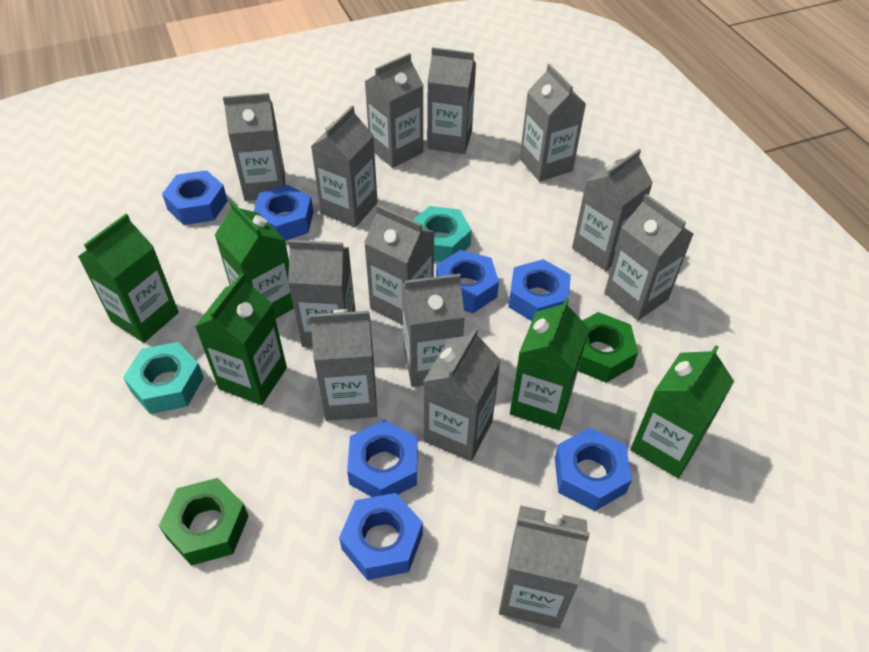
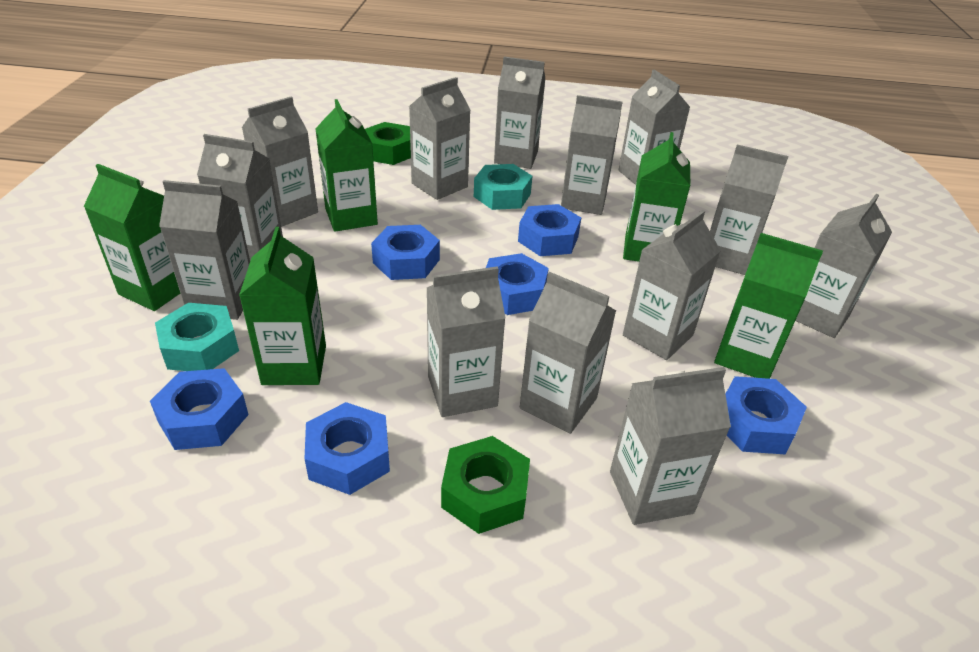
blue nut: 7 -> 6

